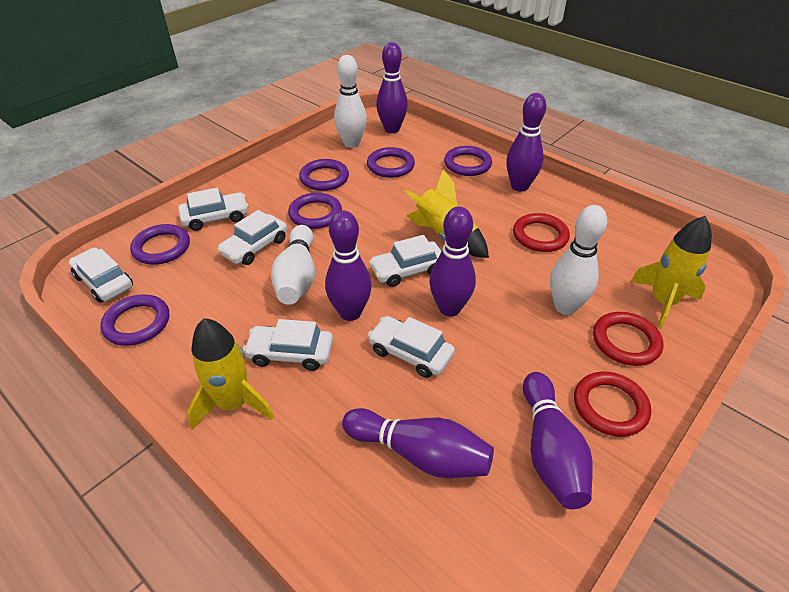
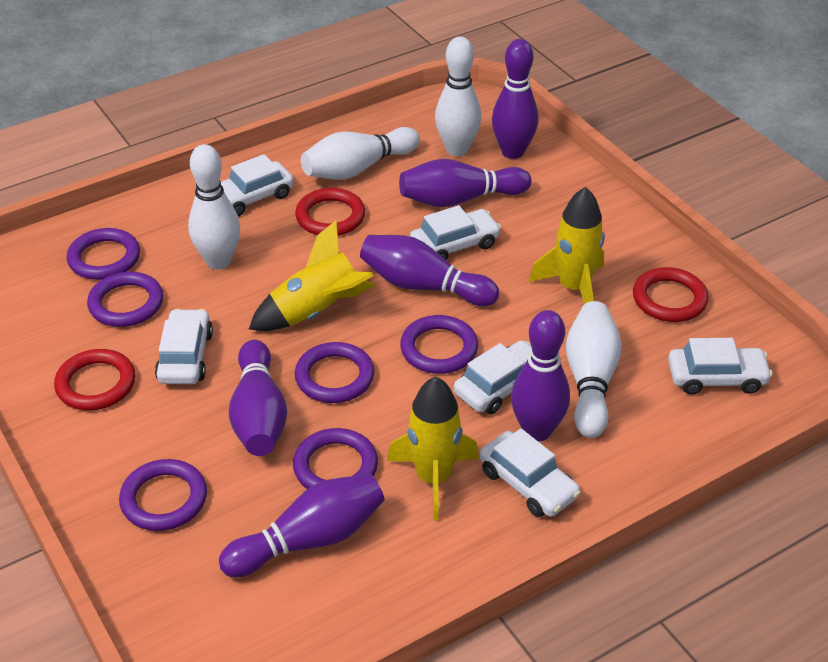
white bowling pin: 3 -> 4

